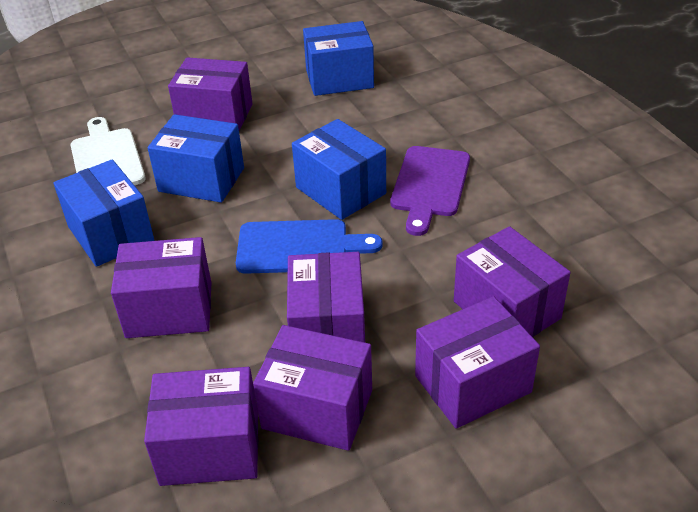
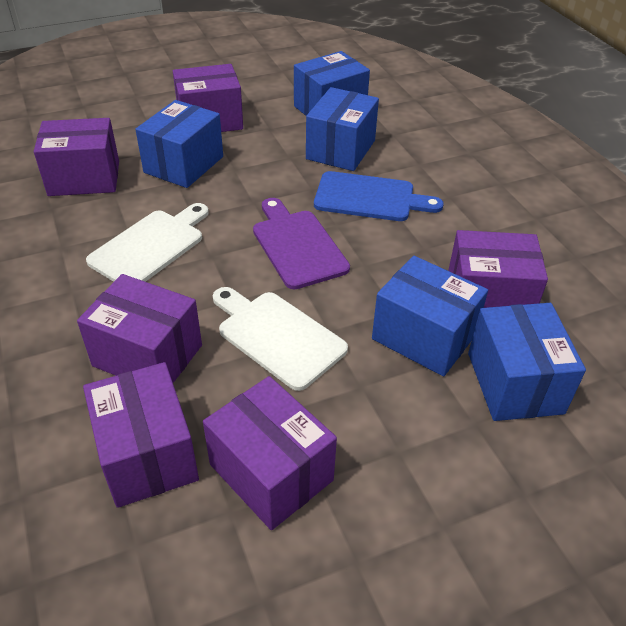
blue box: 4 -> 5
purple box: 7 -> 6
white cutting board: 1 -> 2

